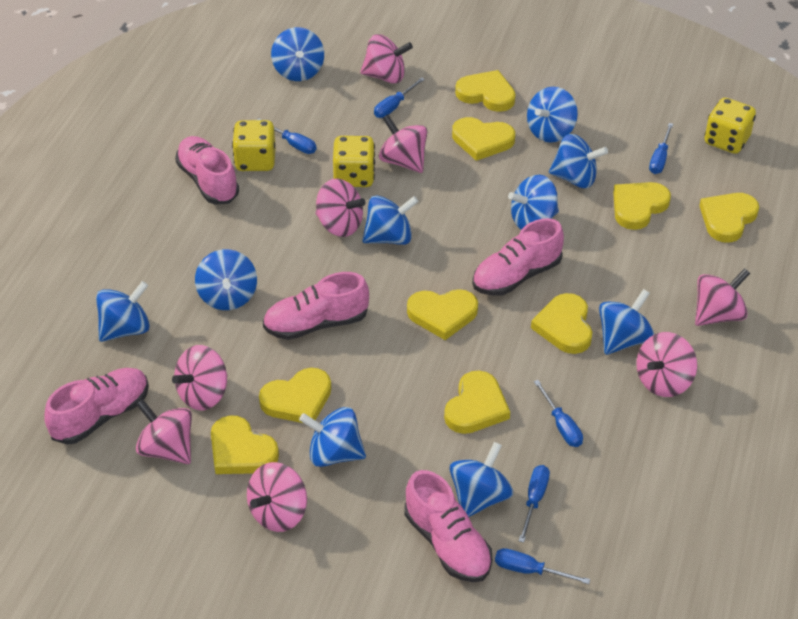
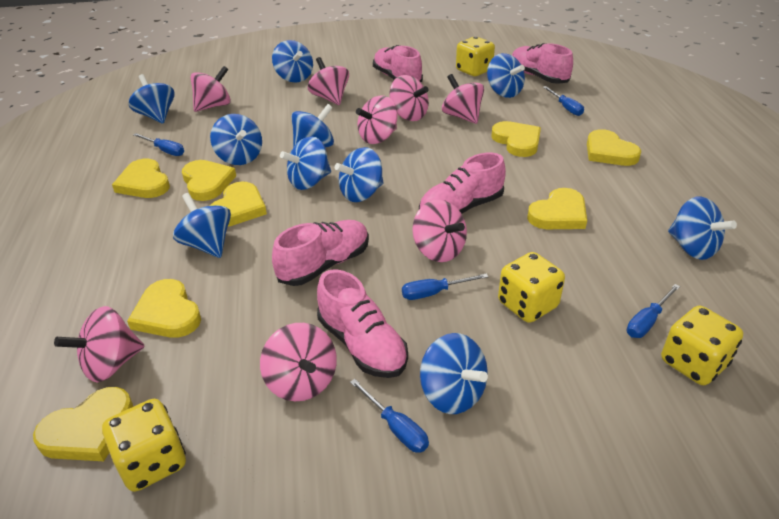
blue screwdriver: 6 -> 5
yellow dice: 3 -> 4
yellow heart: 9 -> 8

